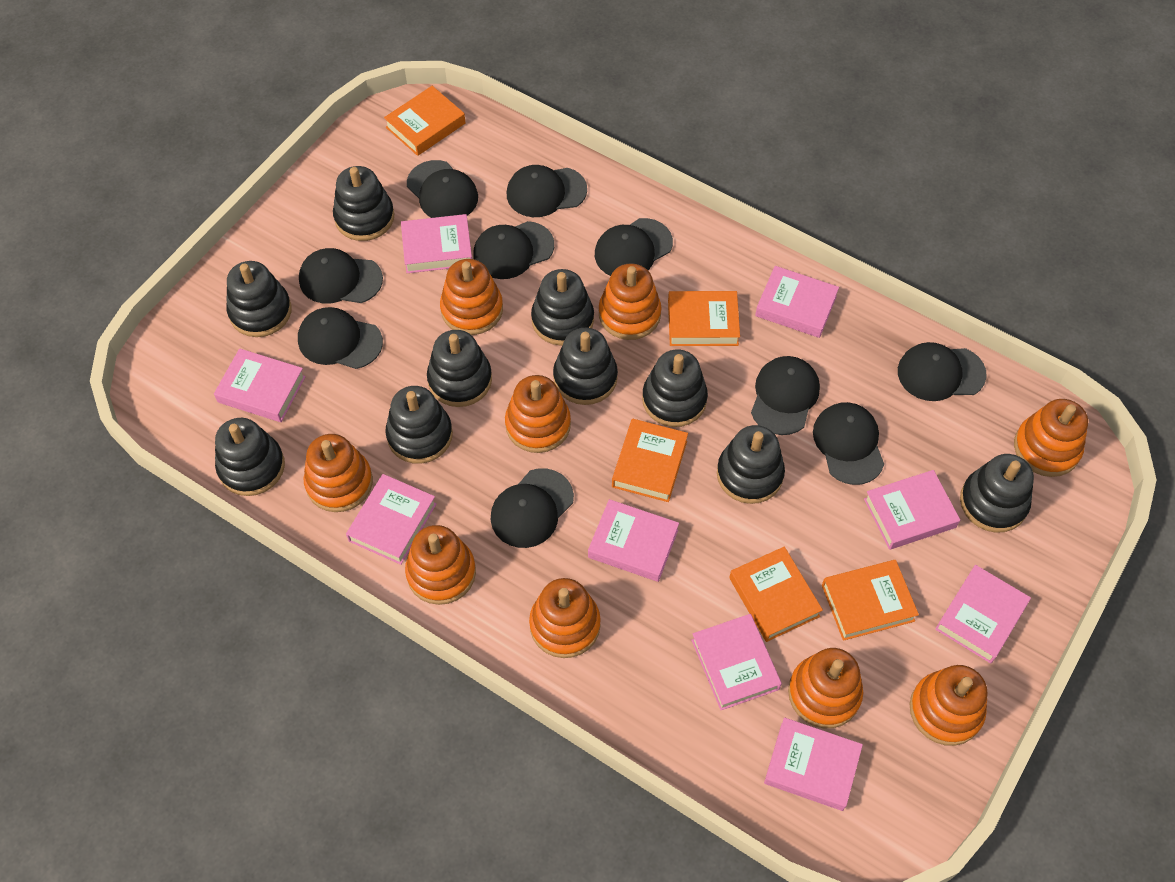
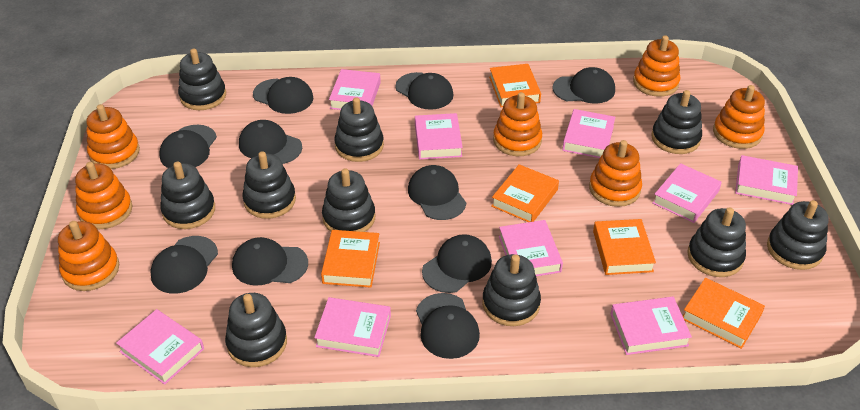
orange stacking toy: 9 -> 7

